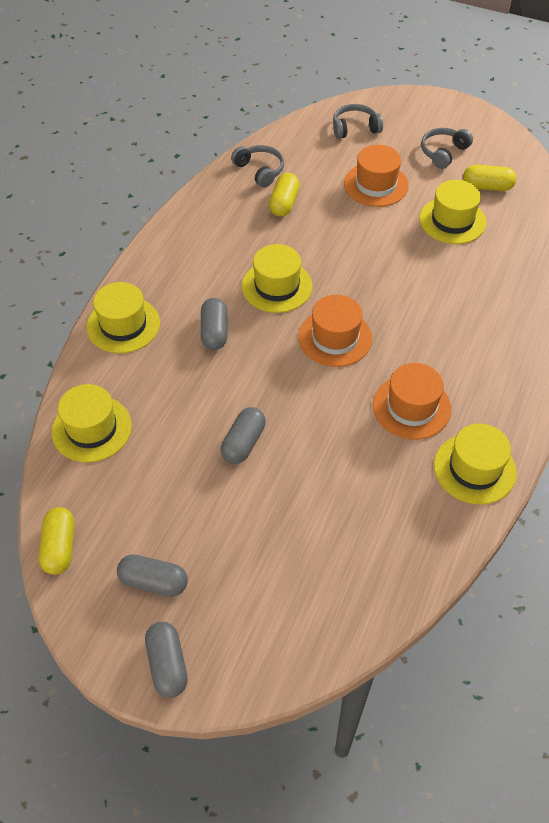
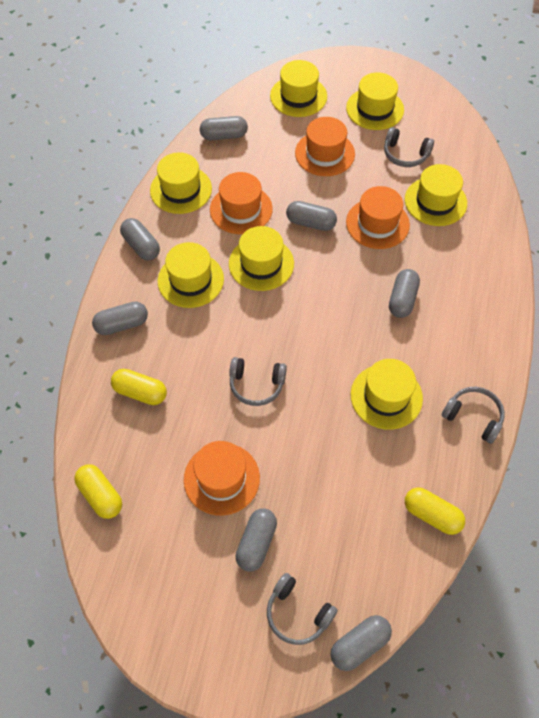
grey capsule: 4 -> 7
grey headphones: 3 -> 4
orange hat: 3 -> 4
yellow hat: 5 -> 7

